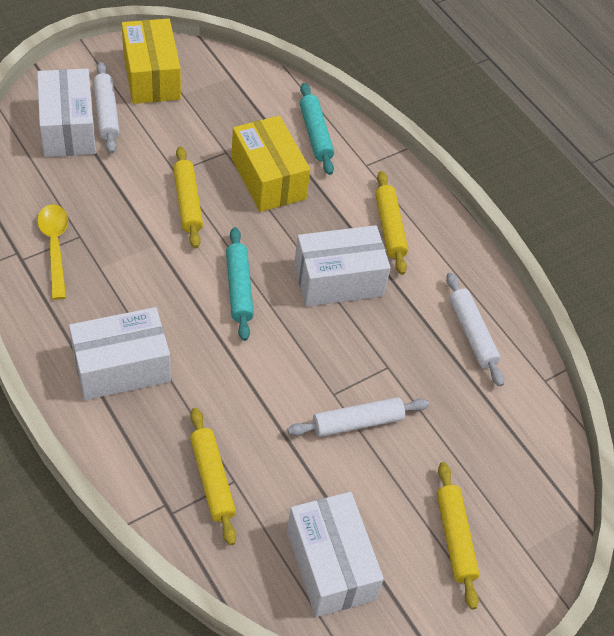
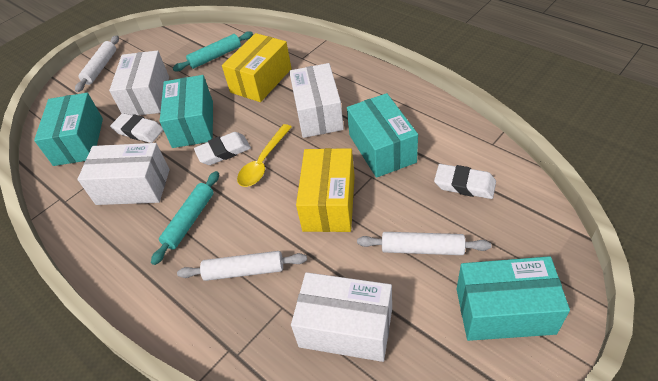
turquoise box: 0 -> 4
white eraser: 0 -> 3
yellow rolling pin: 4 -> 0

